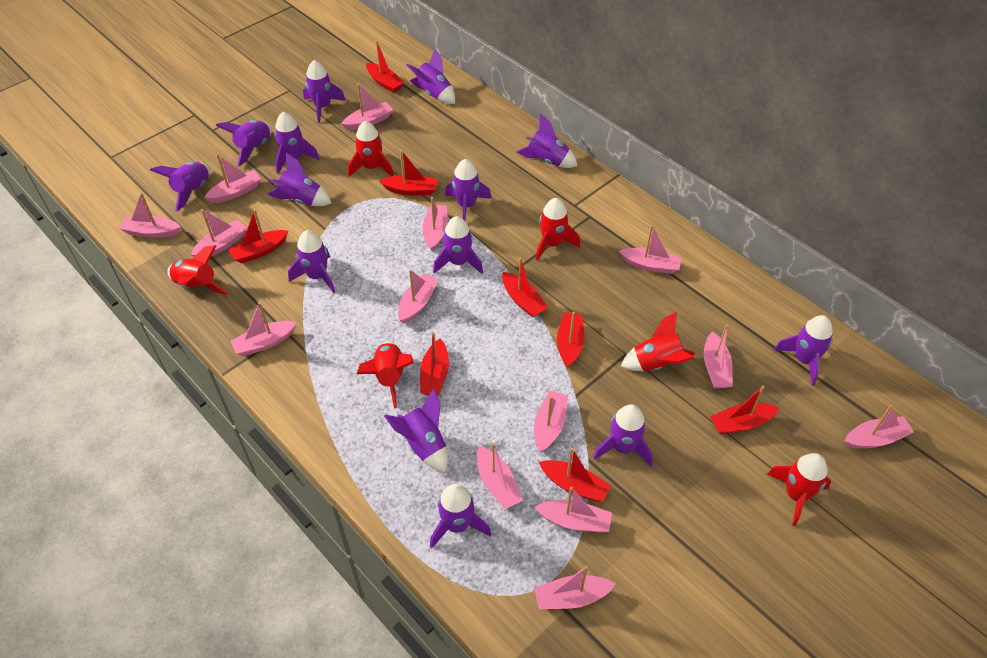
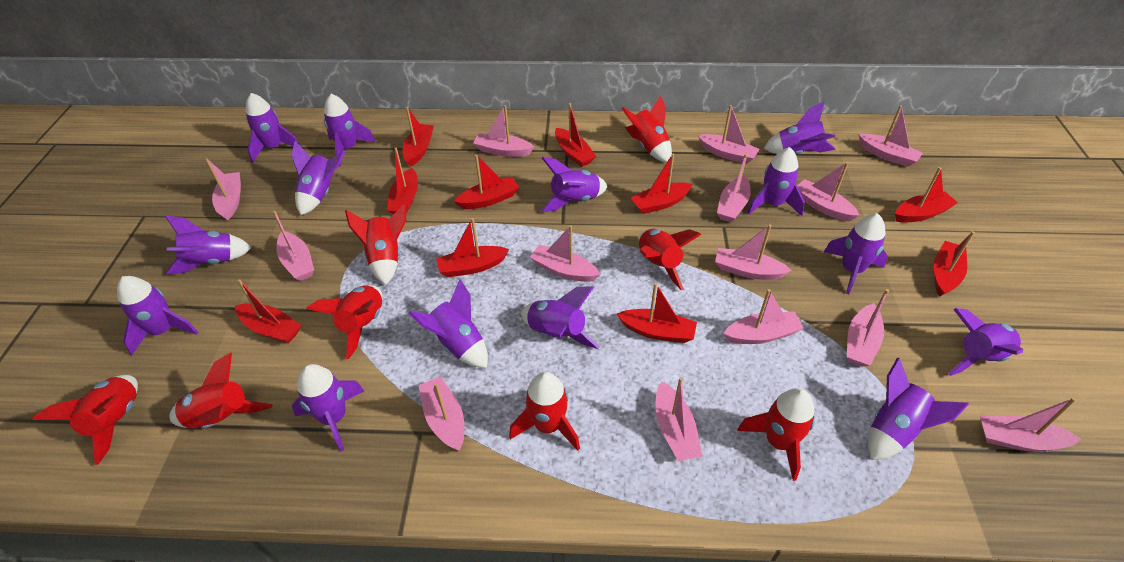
red boat: 8 -> 10
red rocket: 6 -> 8

